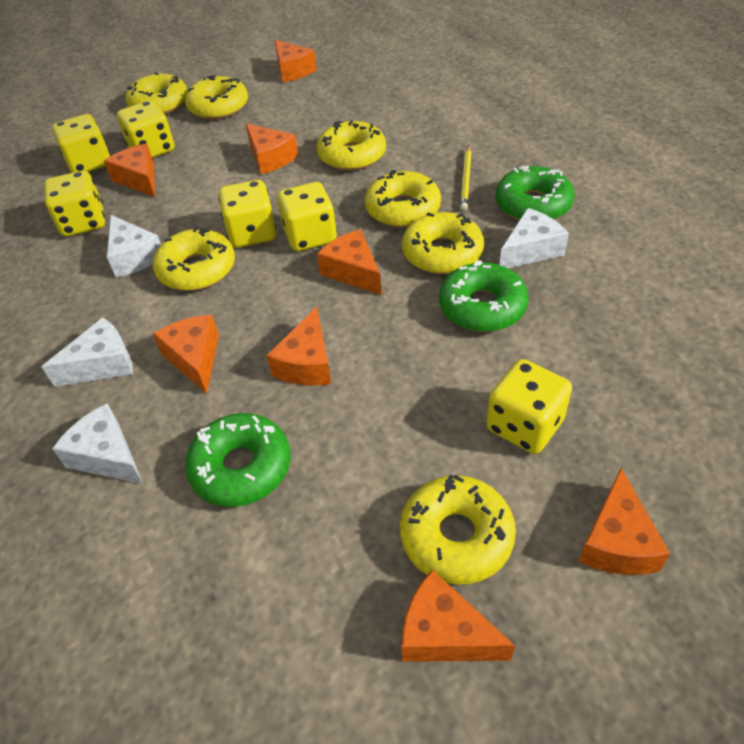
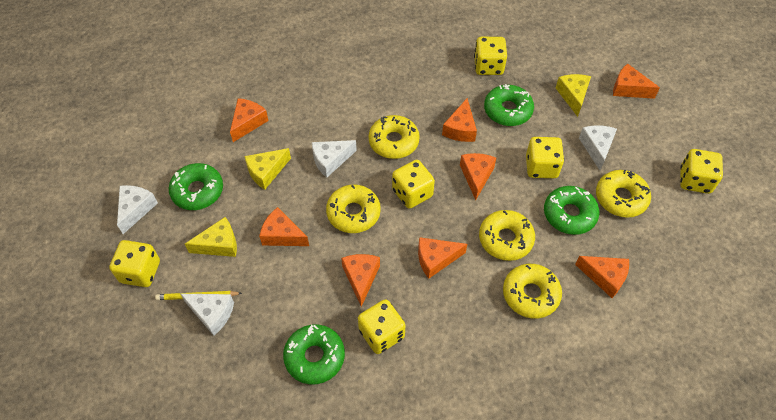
green donut: 3 -> 4
yellow cheese: 0 -> 3
yellow donut: 7 -> 5

